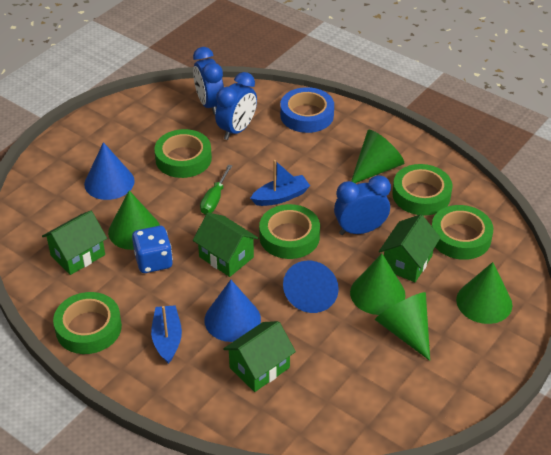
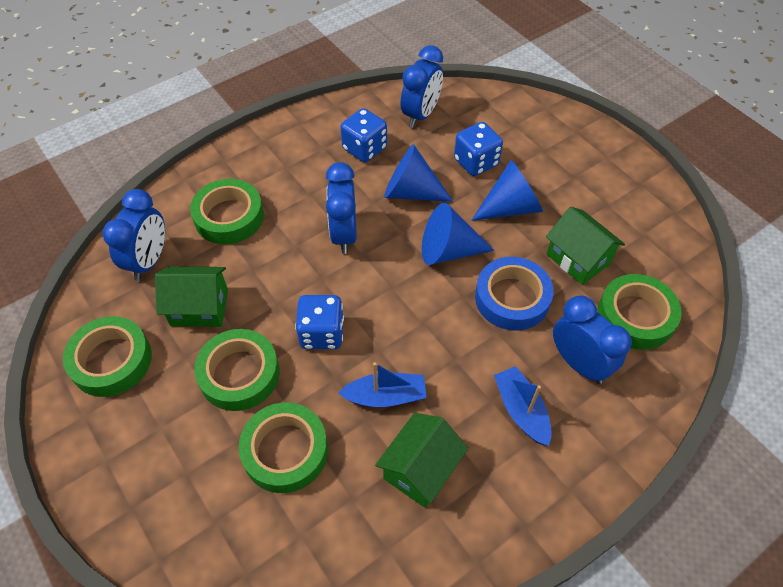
blue clock: 3 -> 4
blue dice: 1 -> 3
green cone: 5 -> 0
green house: 4 -> 3
green screwdriver: 1 -> 0

